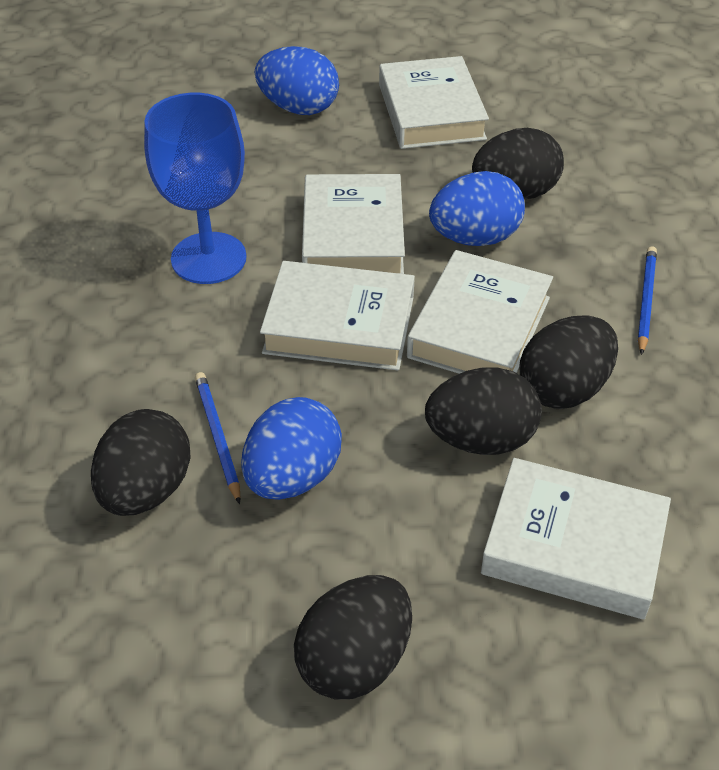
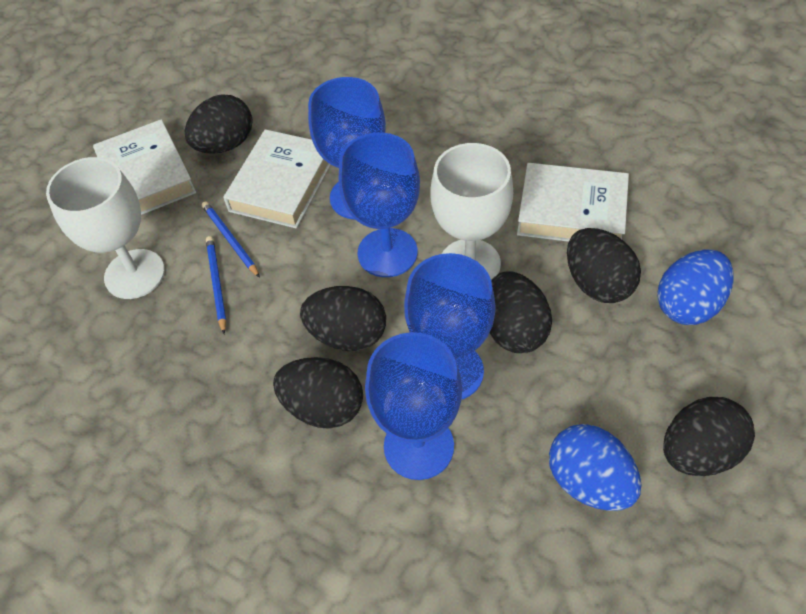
black egg: 5 -> 6
blue egg: 3 -> 2
blue goblet: 1 -> 4
white book: 5 -> 3
white goblet: 0 -> 2

